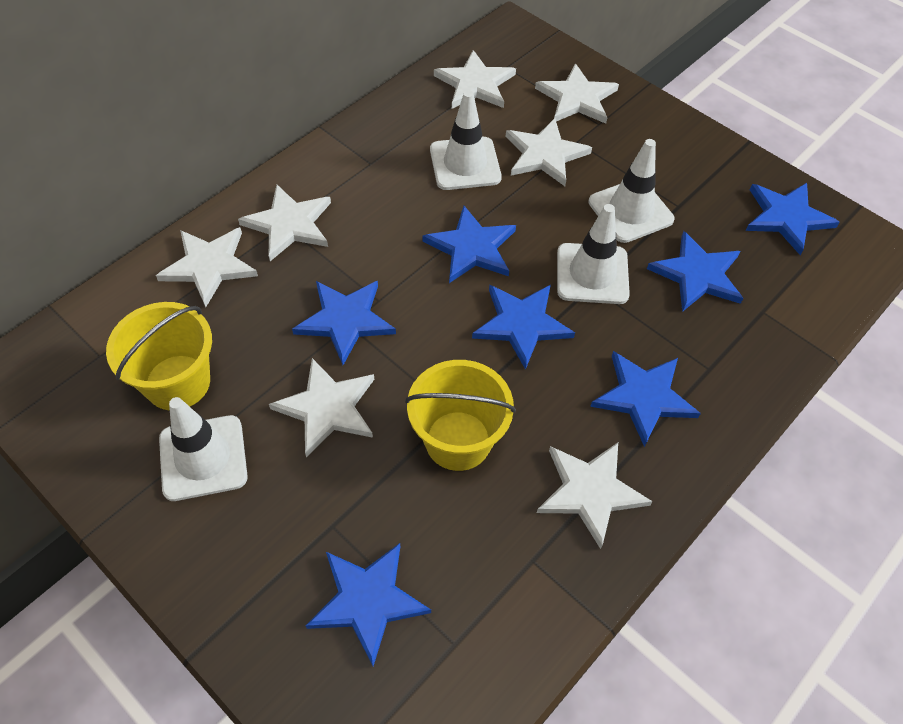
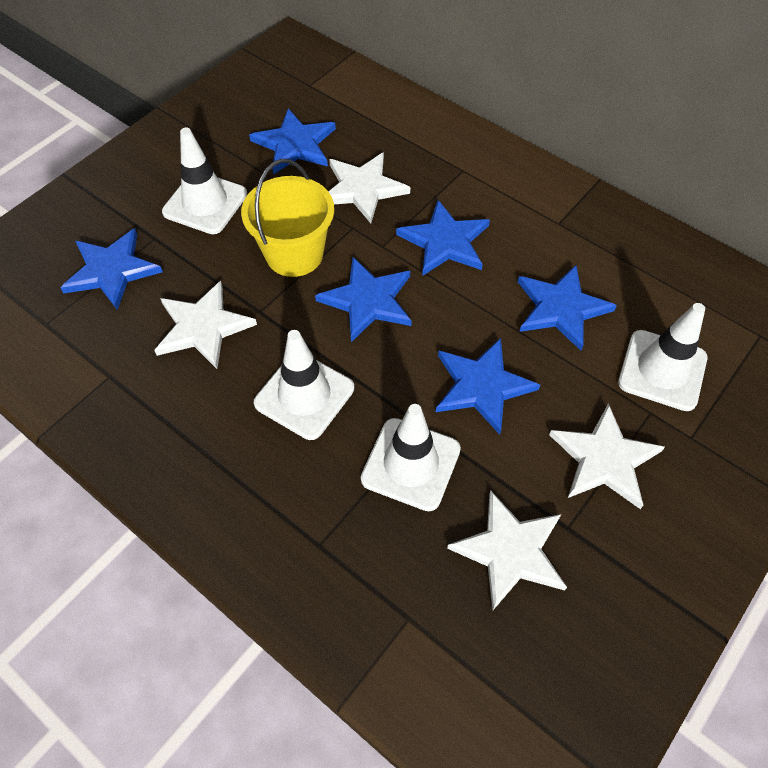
blue star: 7 -> 6
white star: 7 -> 4
yellow bucket: 2 -> 1

